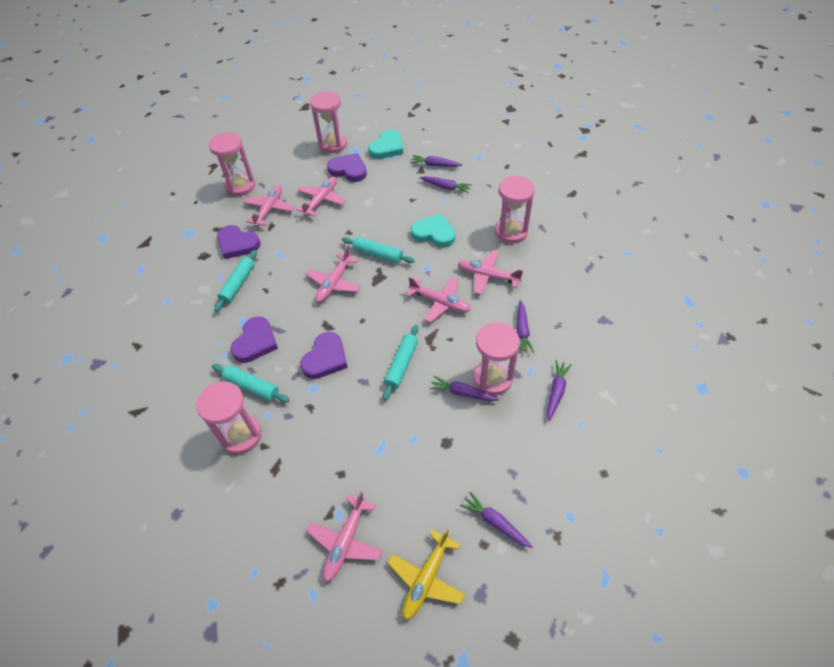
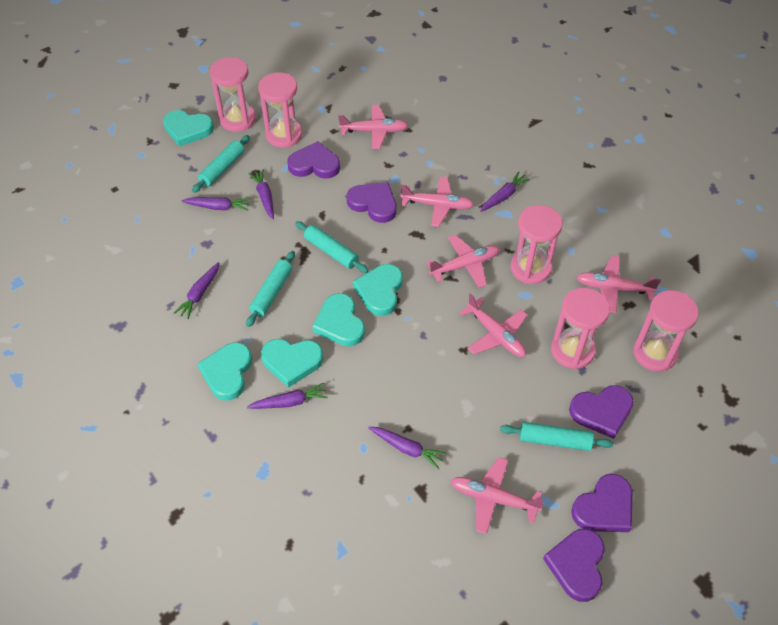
purple heart: 4 -> 5
turquoise heart: 2 -> 5
yellow plane: 1 -> 0

